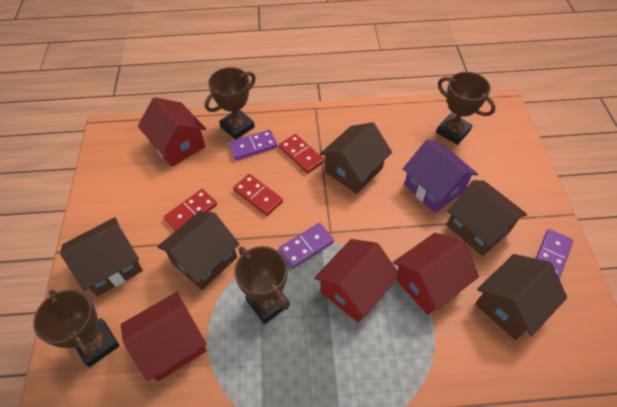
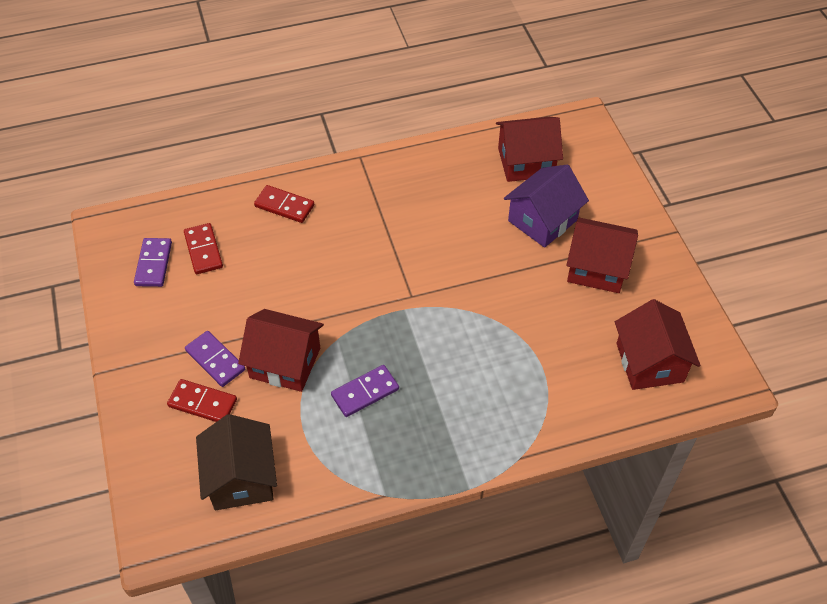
brown house: 5 -> 1
brown trophy: 4 -> 0

